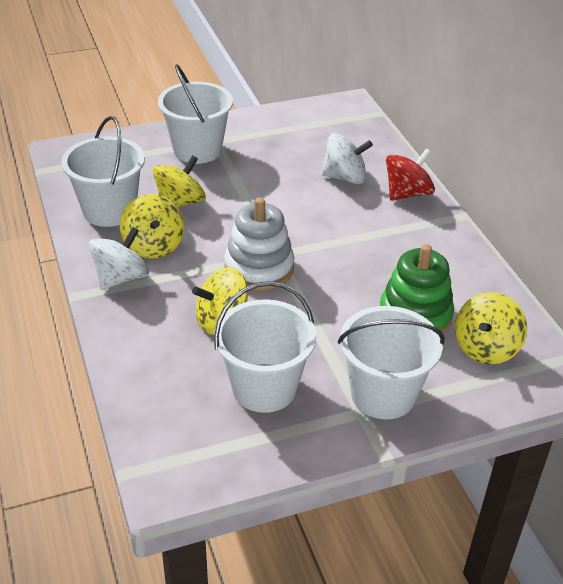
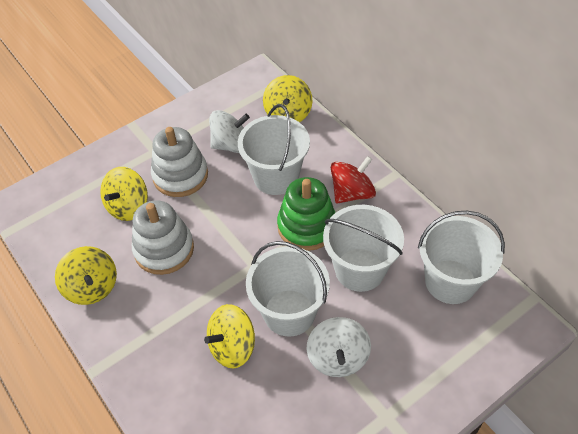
white stacking toy: 1 -> 2

